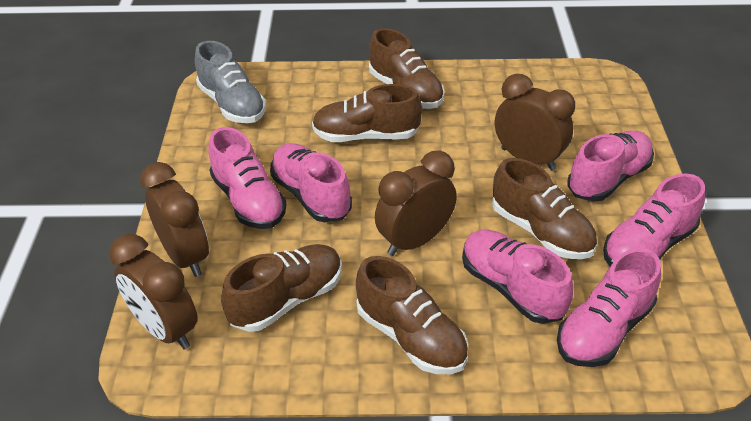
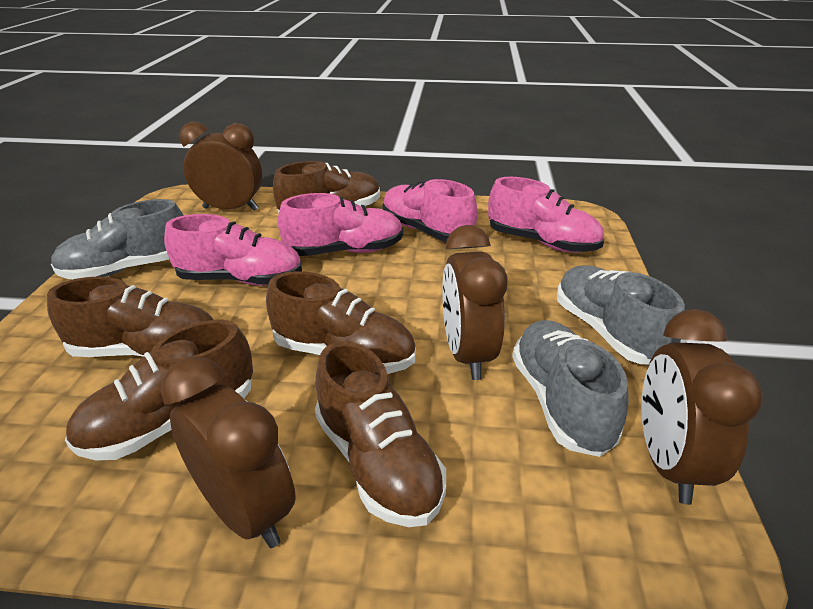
grey shoe: 1 -> 3
pink shoe: 6 -> 4

